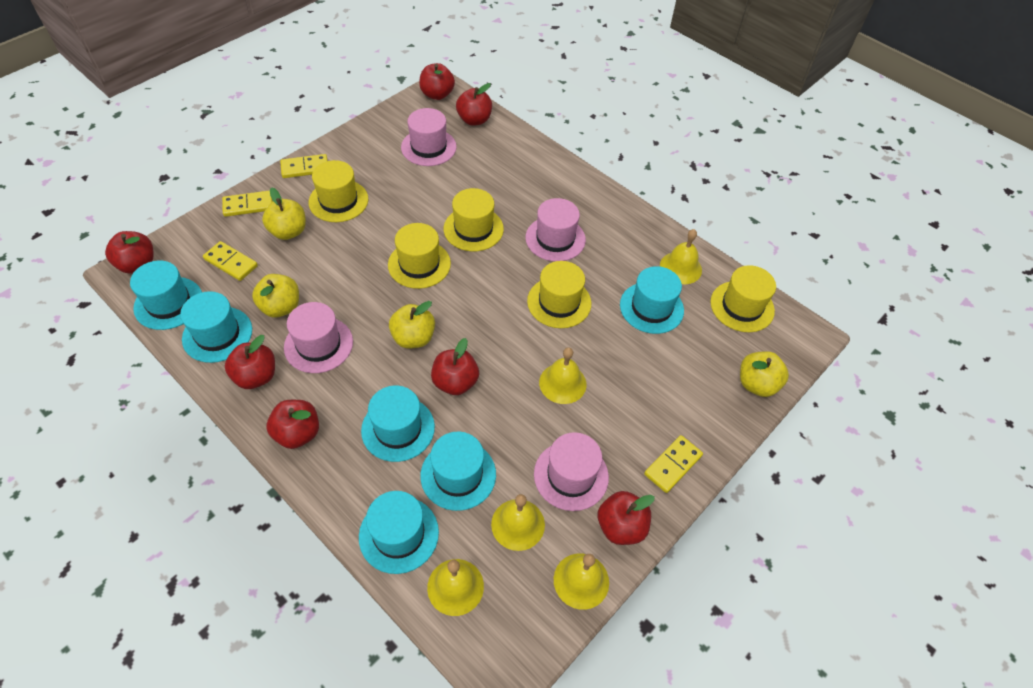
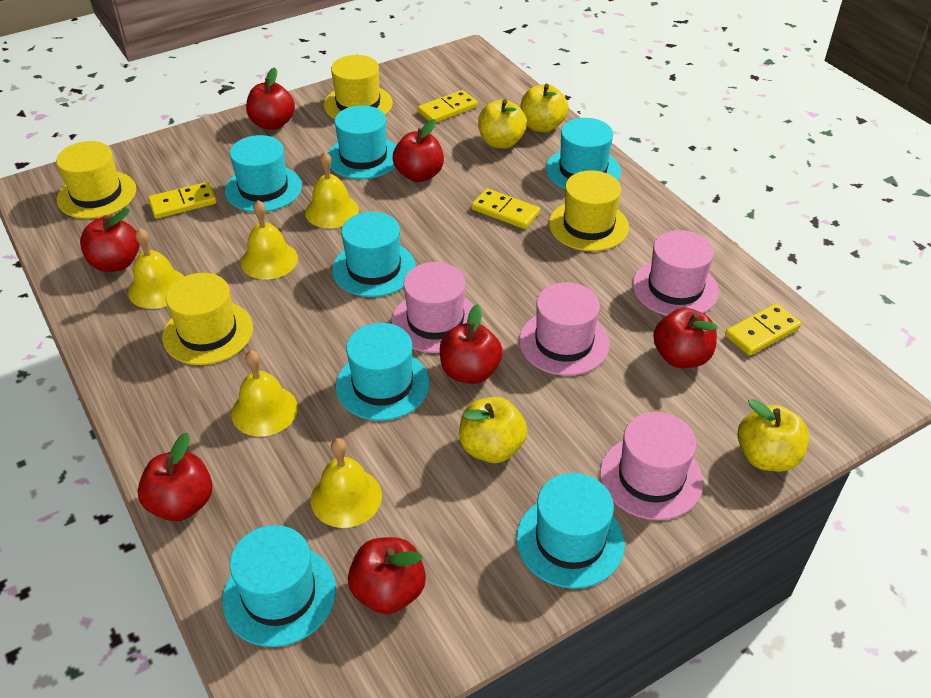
turquoise hat: 6 -> 7
yellow hat: 5 -> 4

